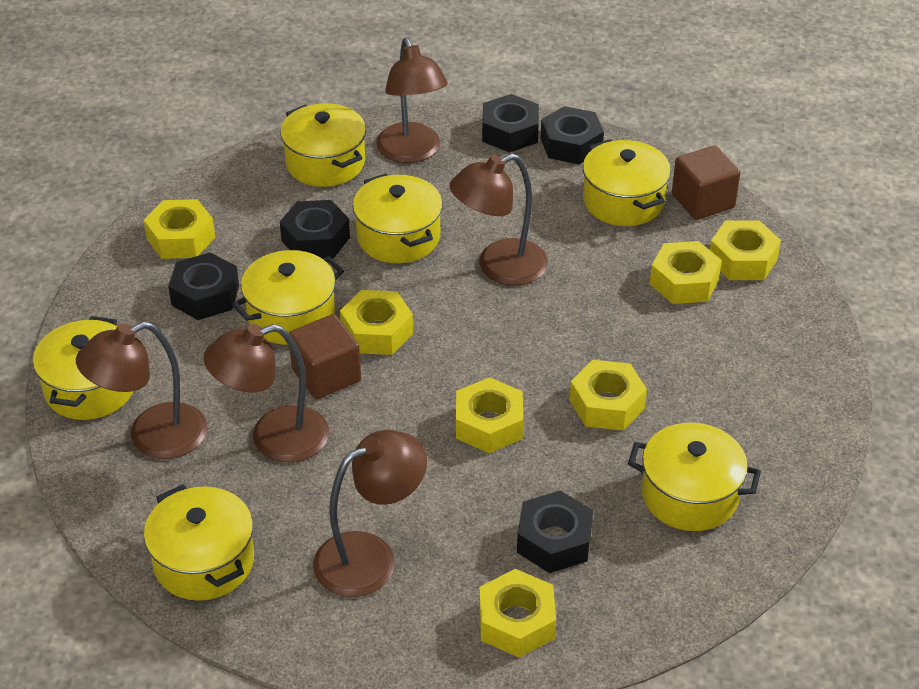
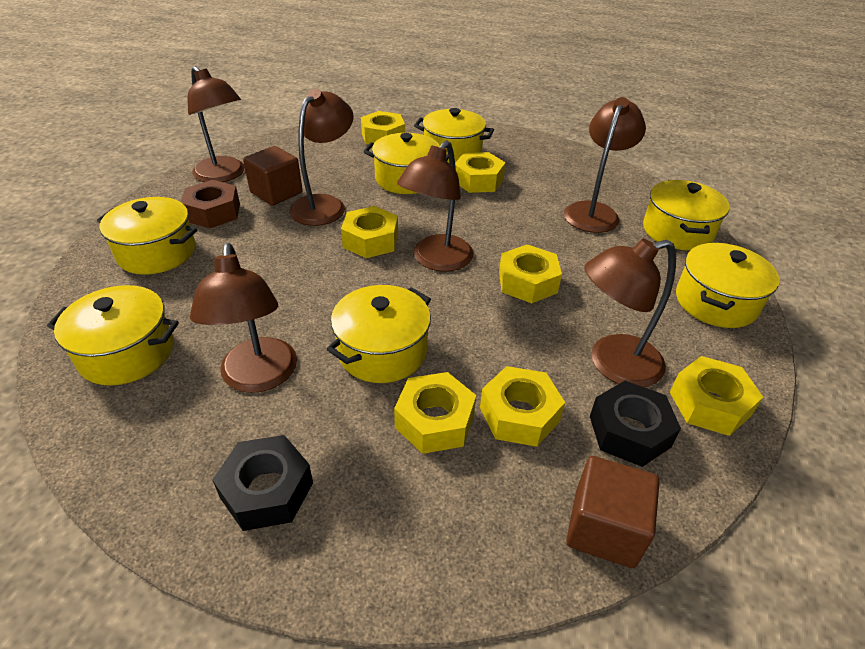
black nut: 5 -> 2
brown lamp: 5 -> 6
brown nut: 0 -> 1

